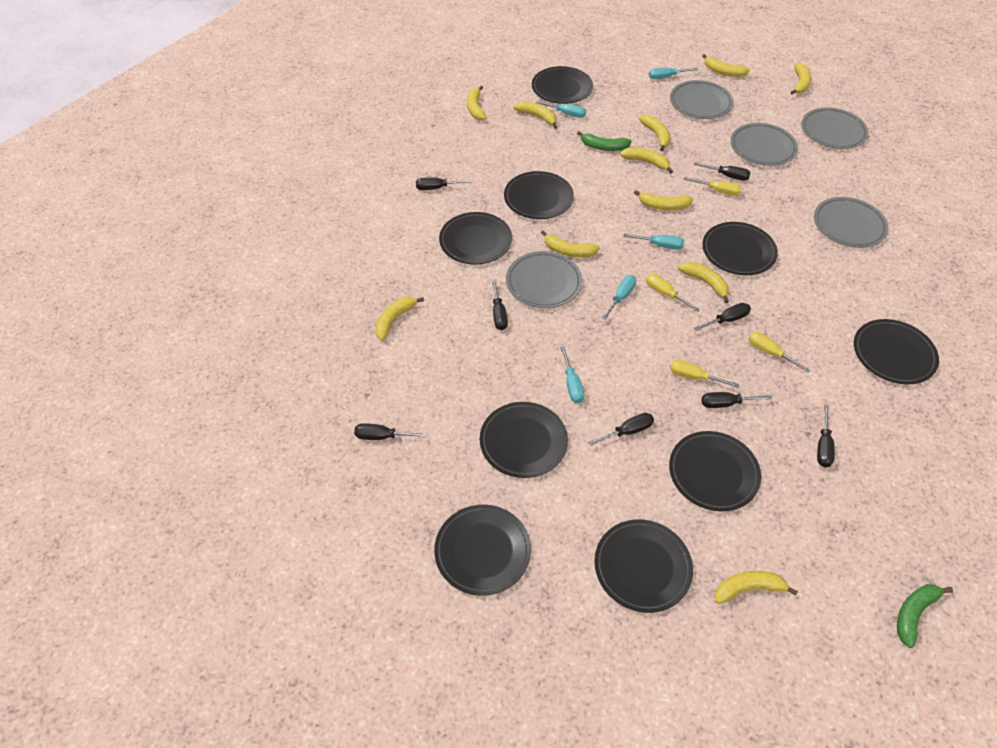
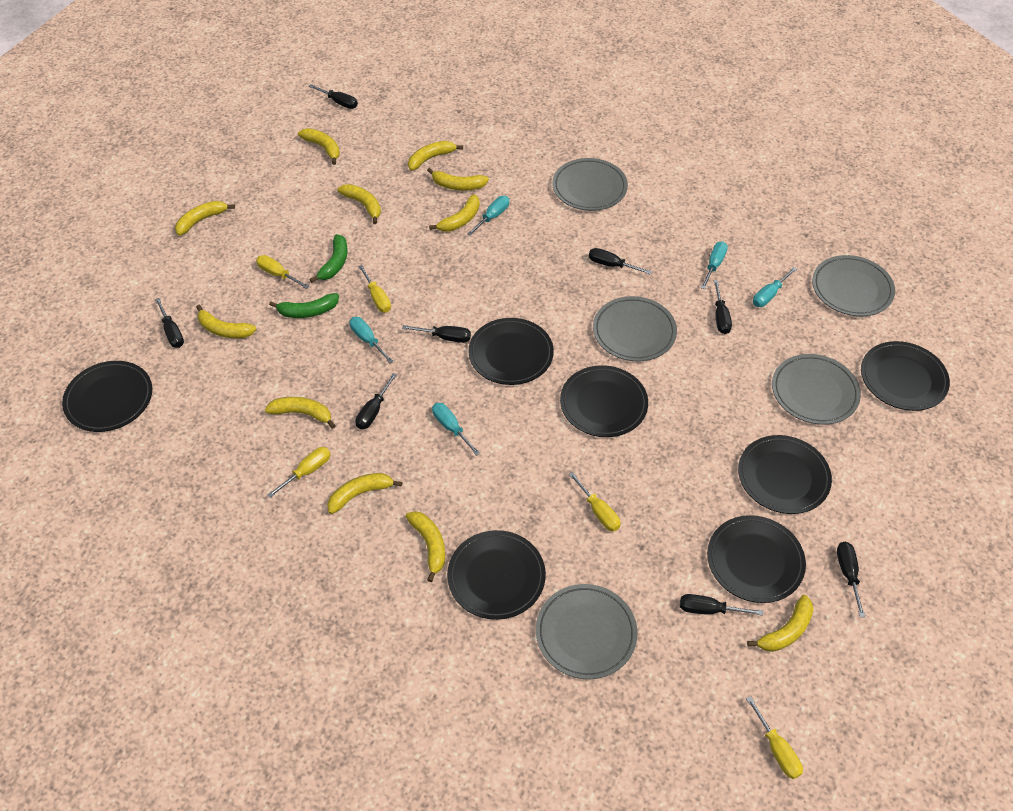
black plate: 9 -> 7
yellow screwdriver: 4 -> 5

